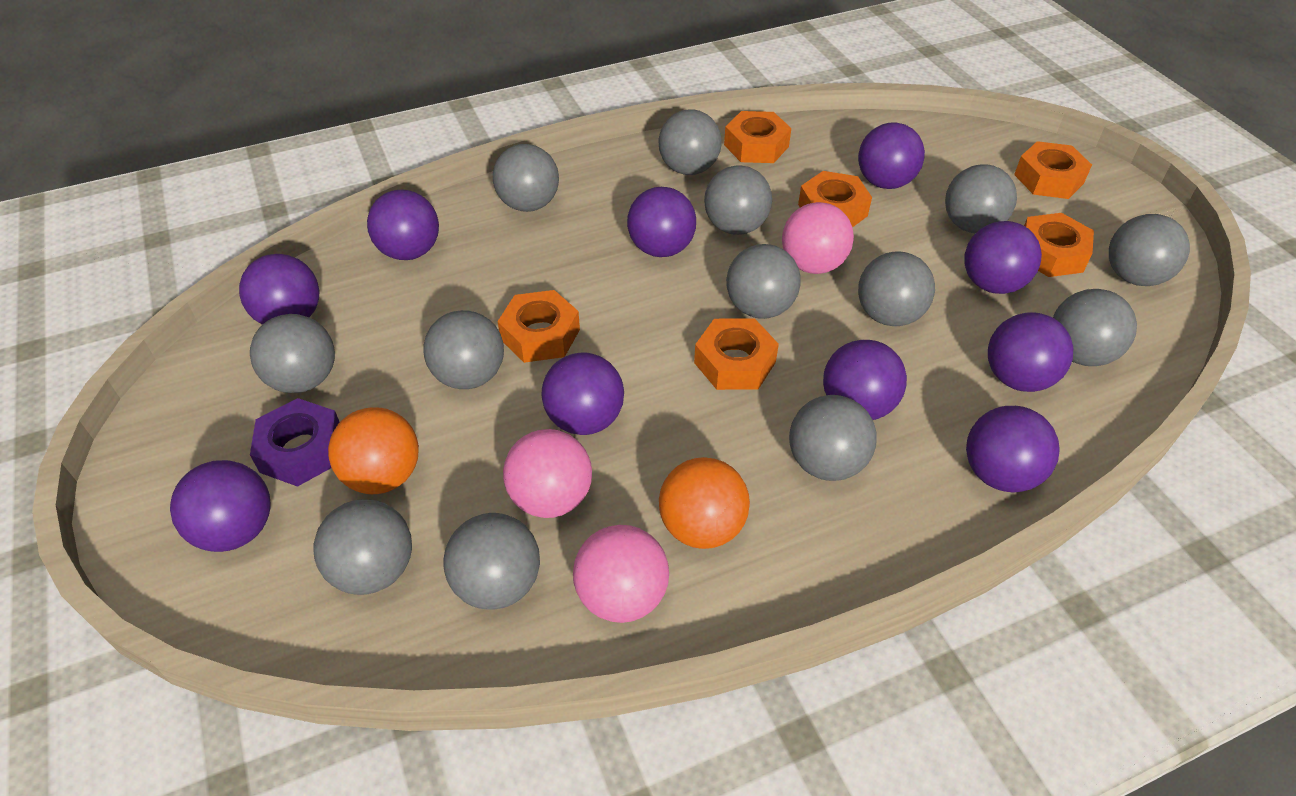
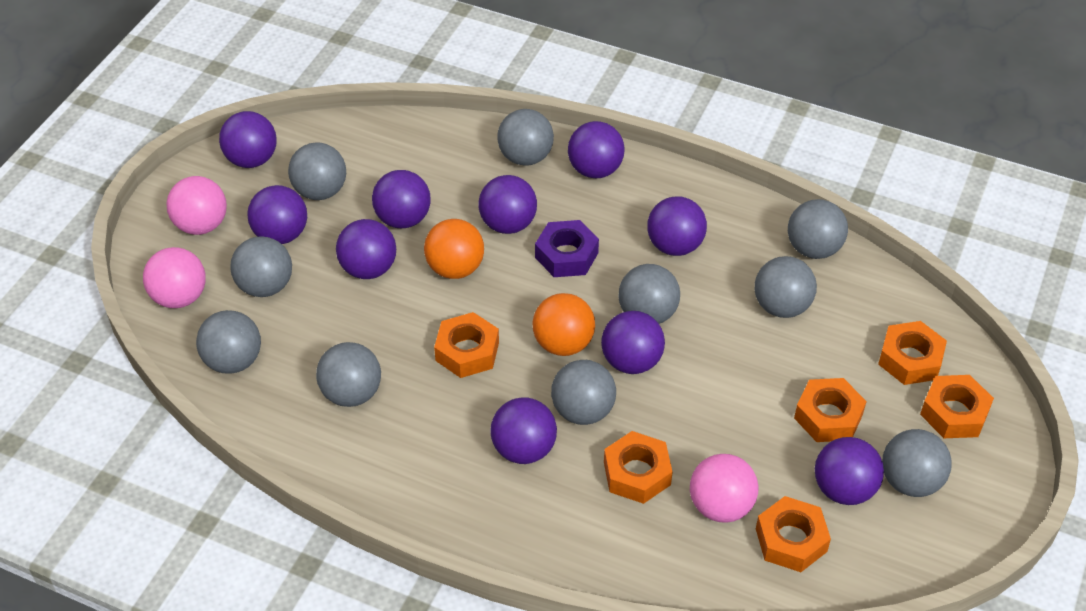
grey ball: 13 -> 10

